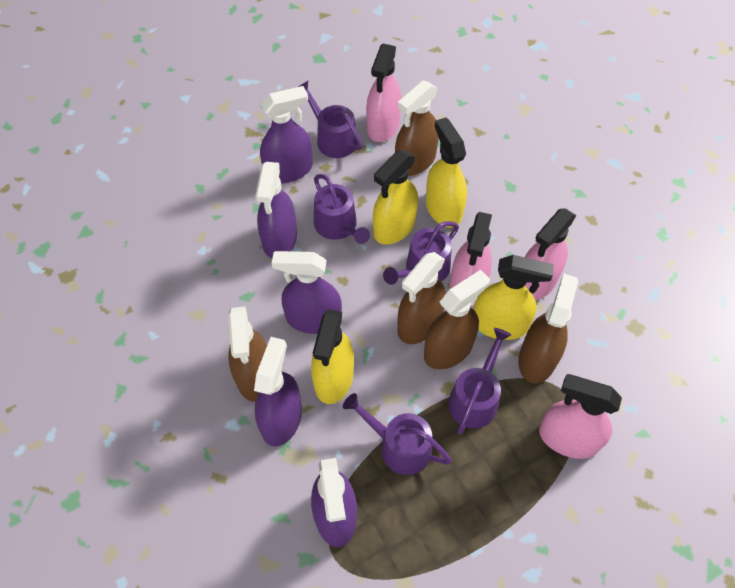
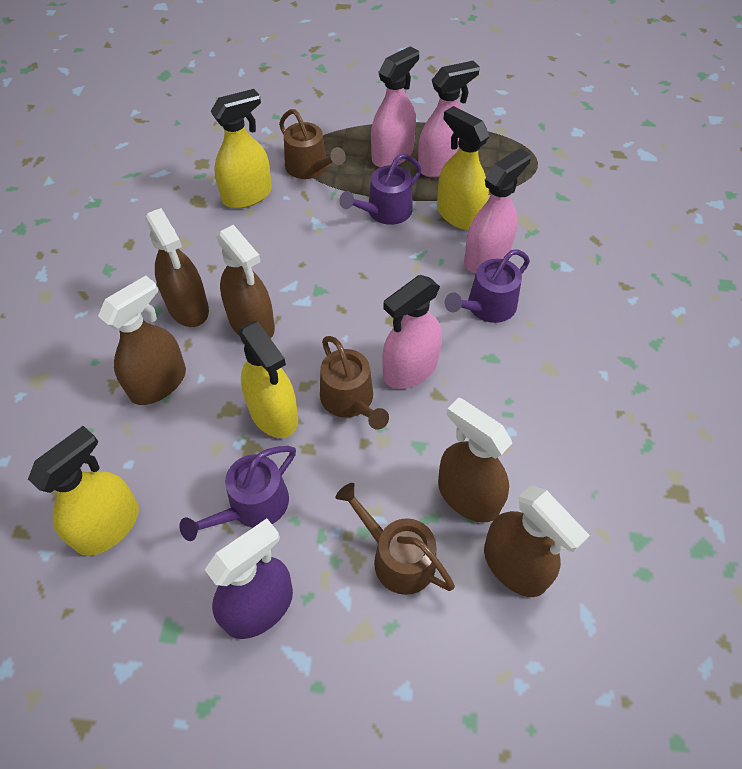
brown watering can: 0 -> 3
purple spray bottle: 5 -> 1
purple watering can: 5 -> 3

